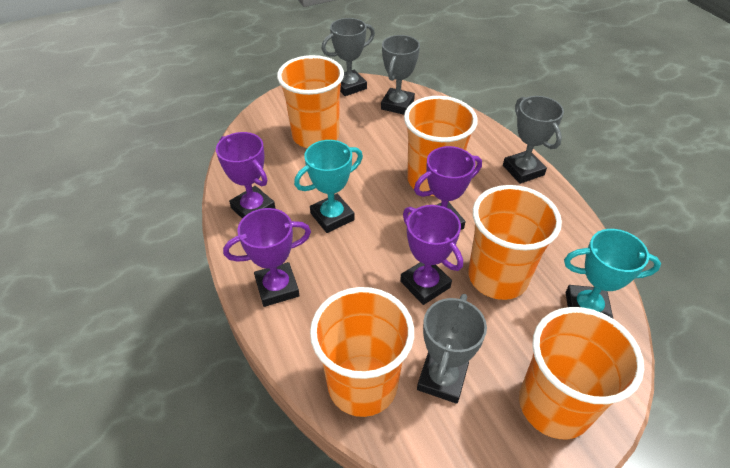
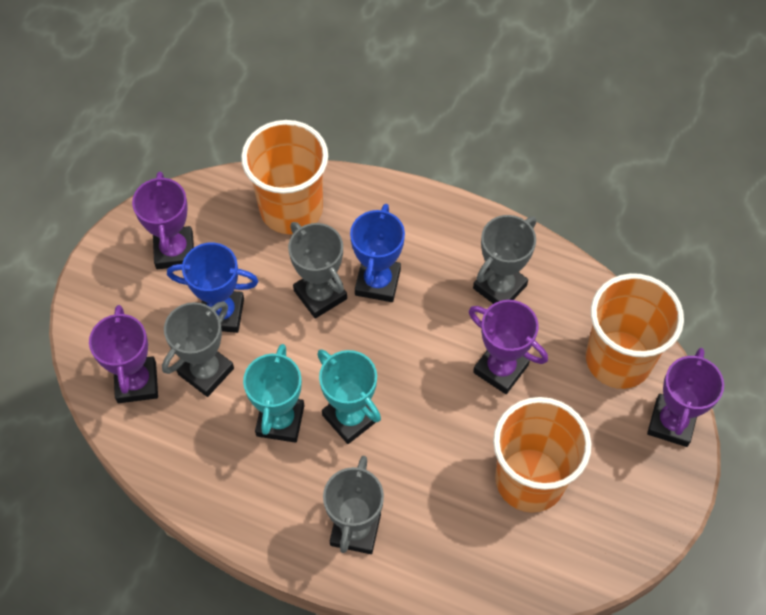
blue trophy: 0 -> 2
orange cup: 5 -> 3

